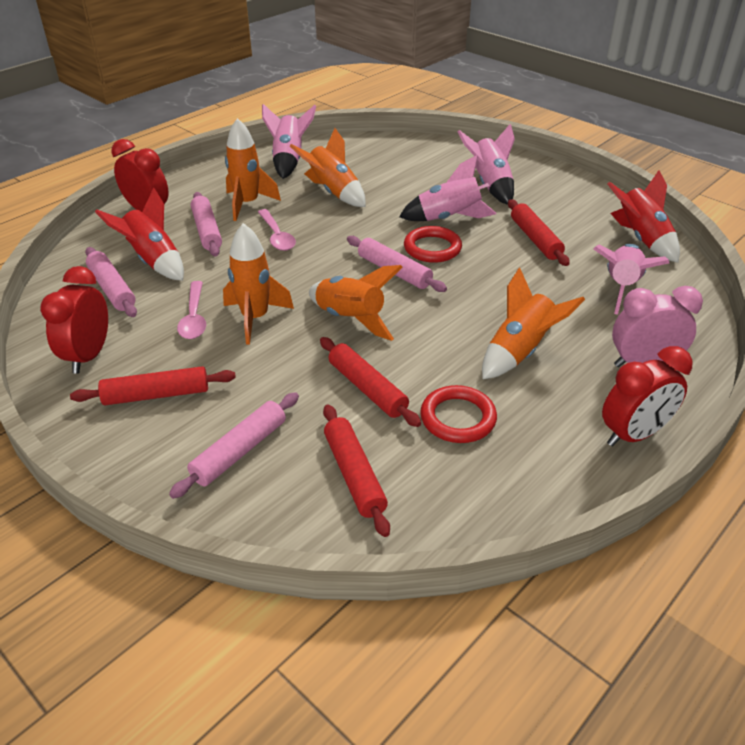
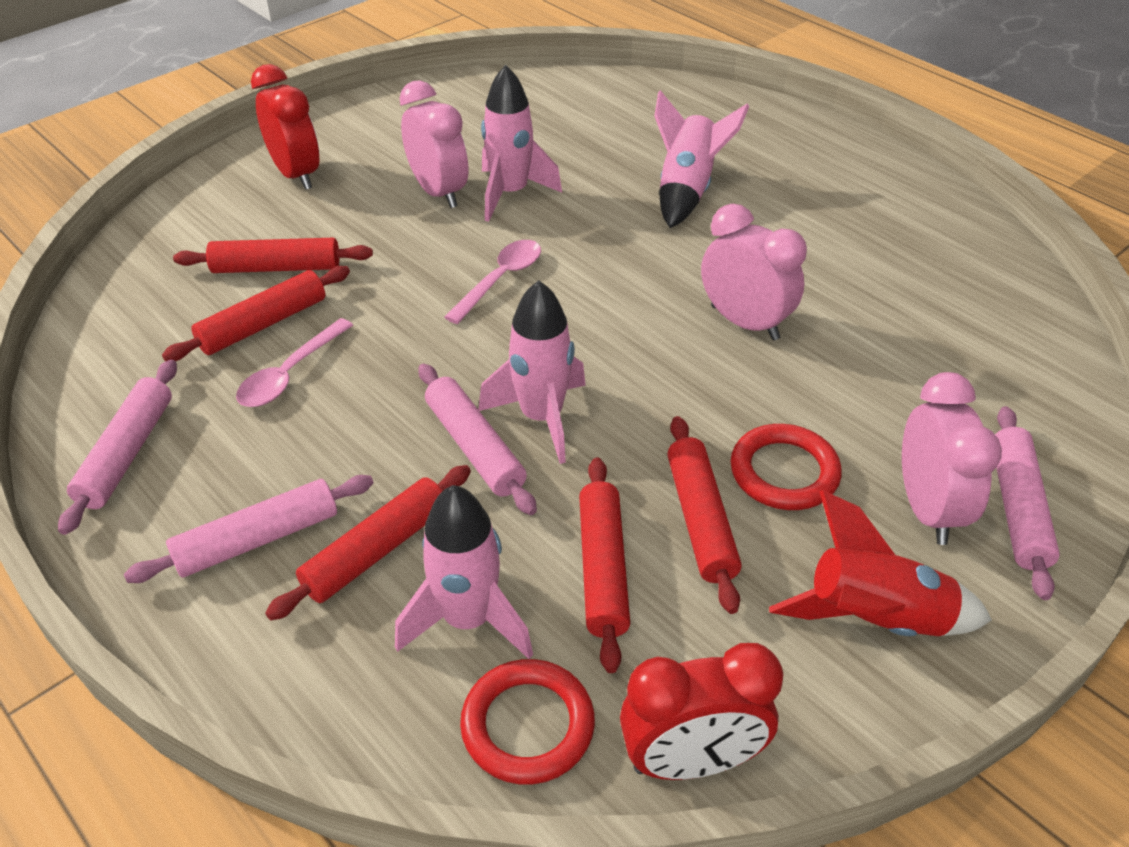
orange rocket: 5 -> 0
pink clock: 1 -> 3
red clock: 3 -> 2
red rocket: 2 -> 1
red rolling pin: 4 -> 5

